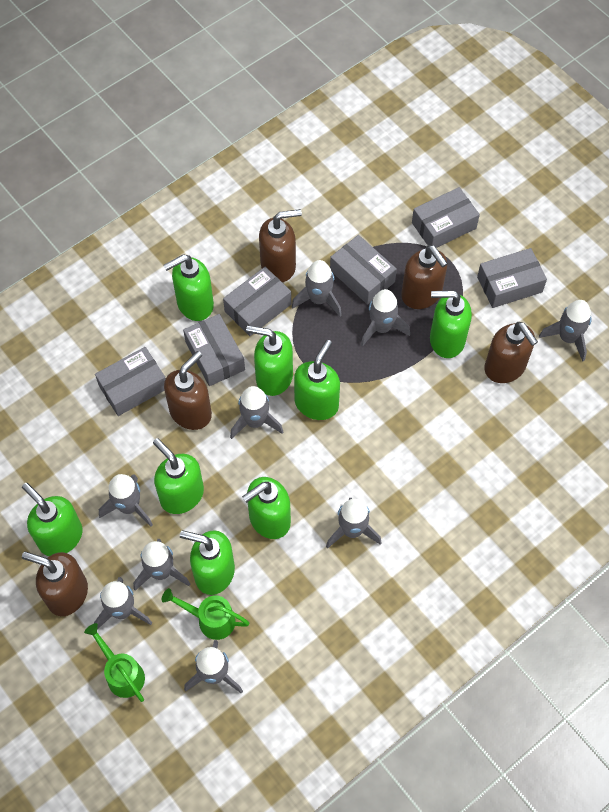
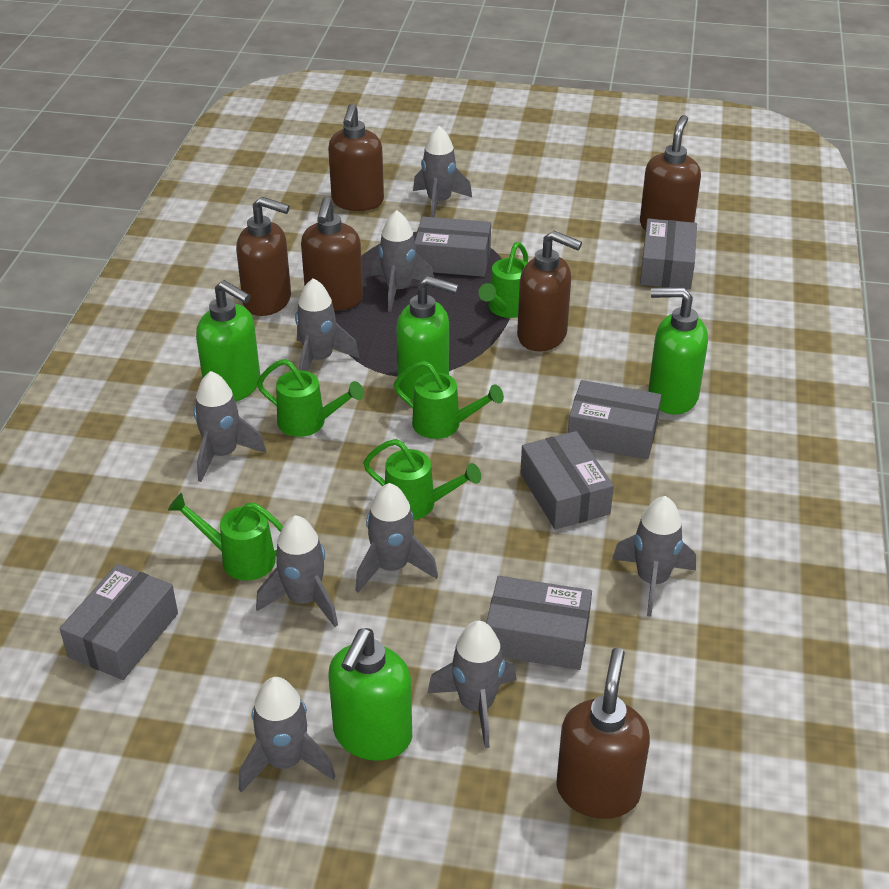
brown soap dispenser: 5 -> 6
green soap dispenser: 8 -> 4
green watering can: 2 -> 5

